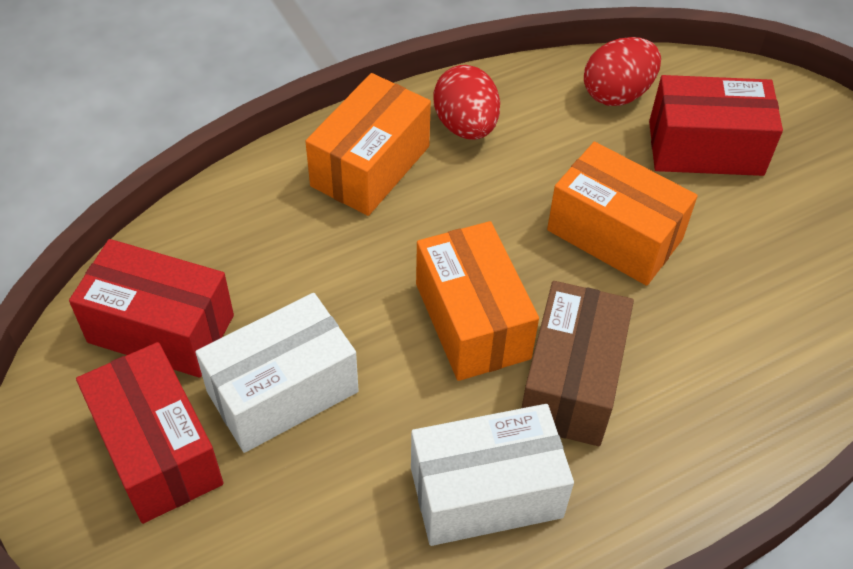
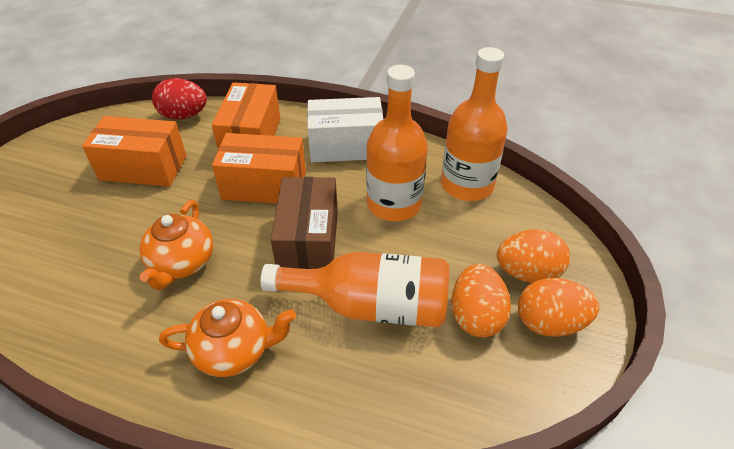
orange bottle: 0 -> 3
orange egg: 0 -> 3
orange teapot: 0 -> 2
red box: 3 -> 0
red egg: 2 -> 1
white box: 2 -> 1

